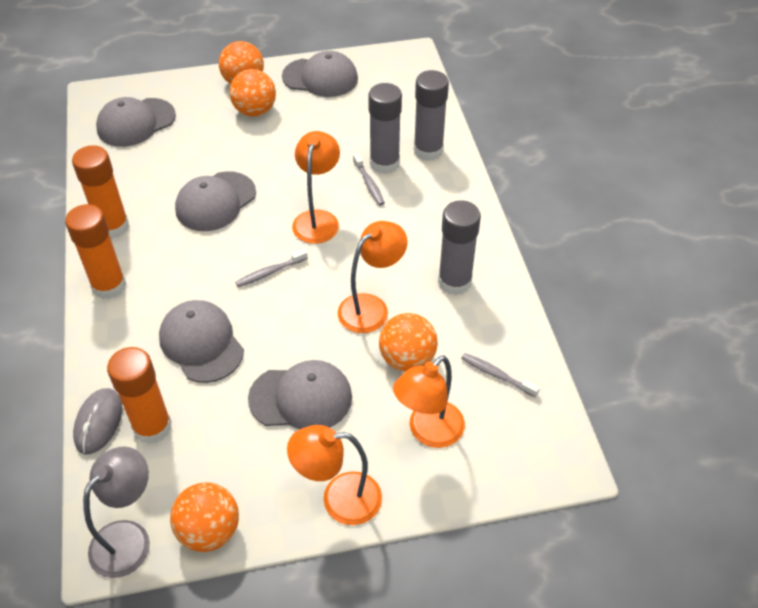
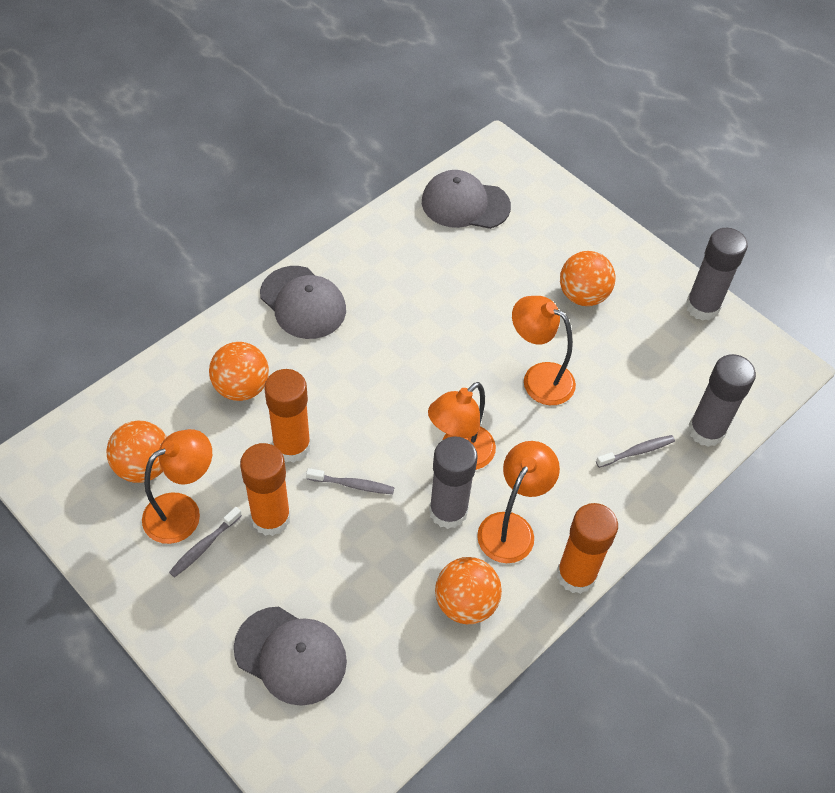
grey cap: 5 -> 3
grey lamp: 1 -> 0
grey mouse: 1 -> 0

